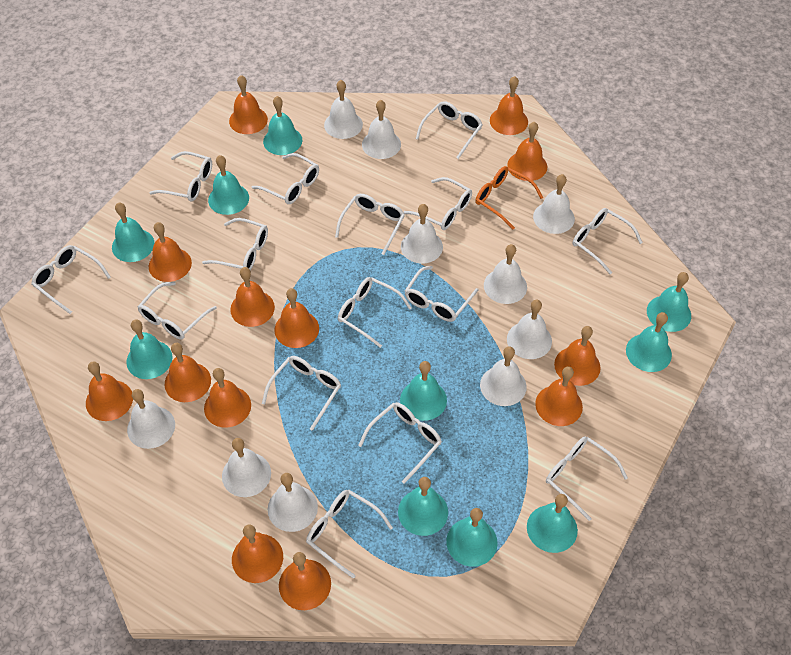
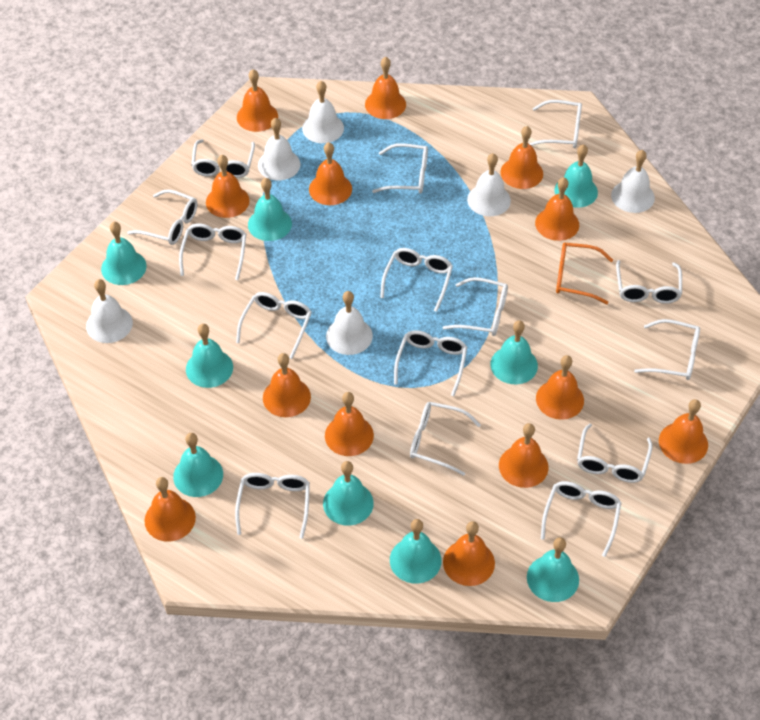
turquoise bell: 10 -> 9
white bell: 10 -> 6

